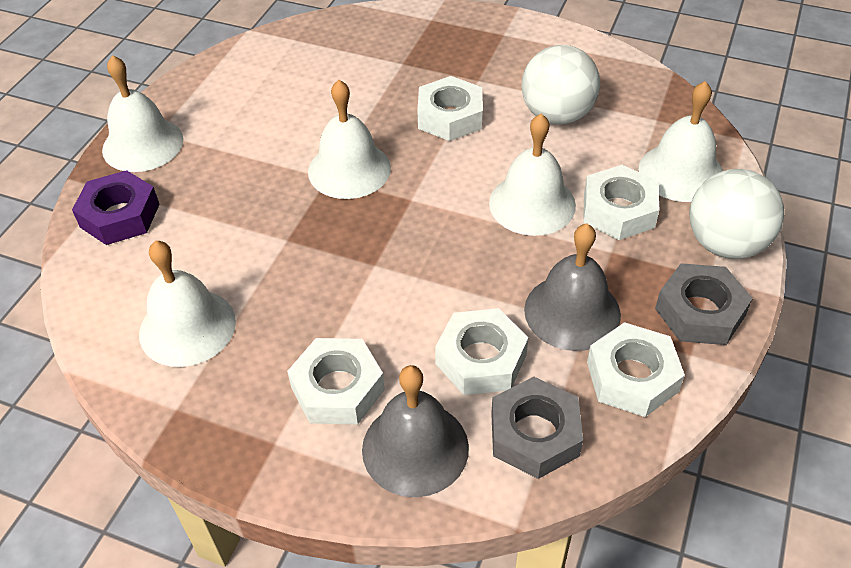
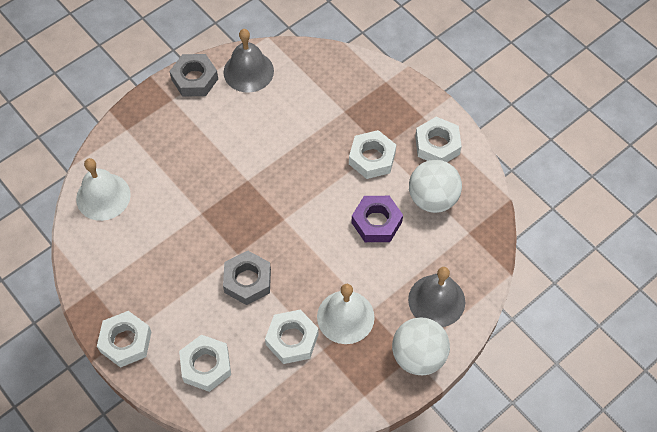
white bell: 5 -> 2

